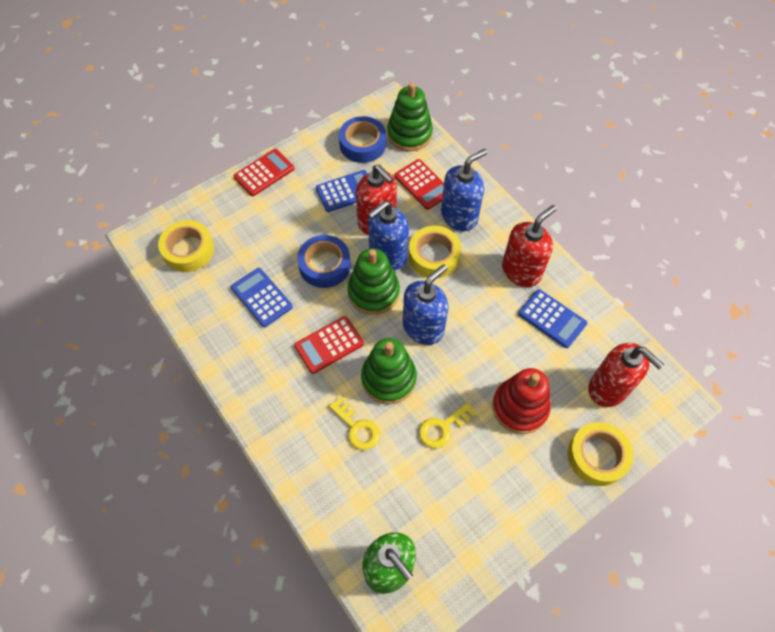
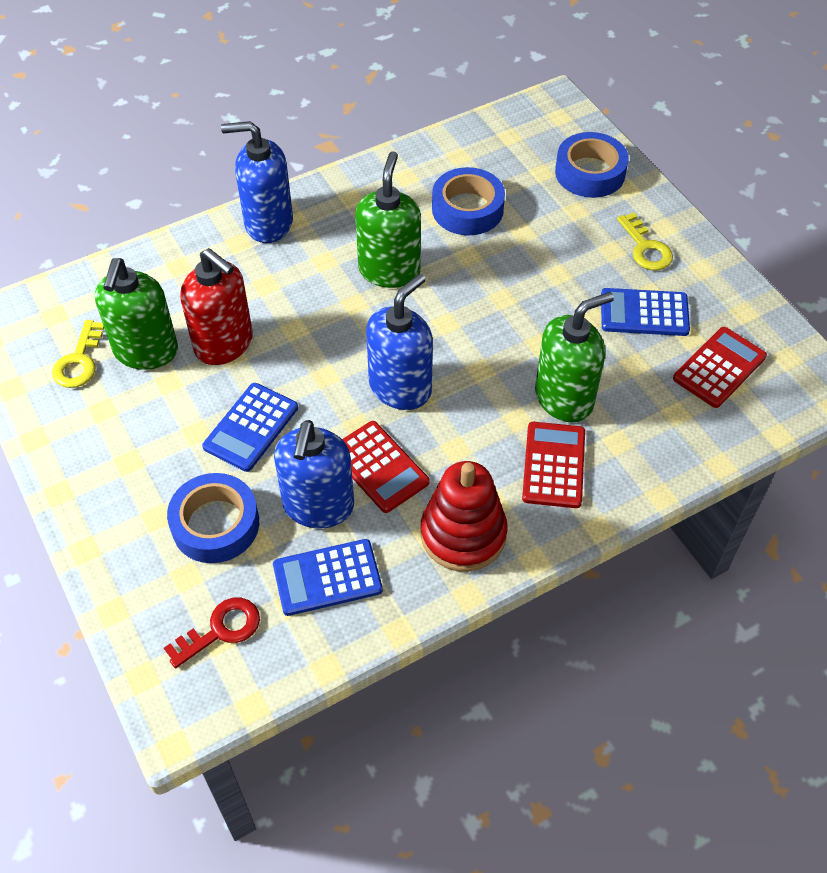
blue tape: 2 -> 3
green soap dispenser: 1 -> 3
green stacking toy: 3 -> 0
red key: 0 -> 1
red soap dispenser: 3 -> 1
yellow tape: 3 -> 0

